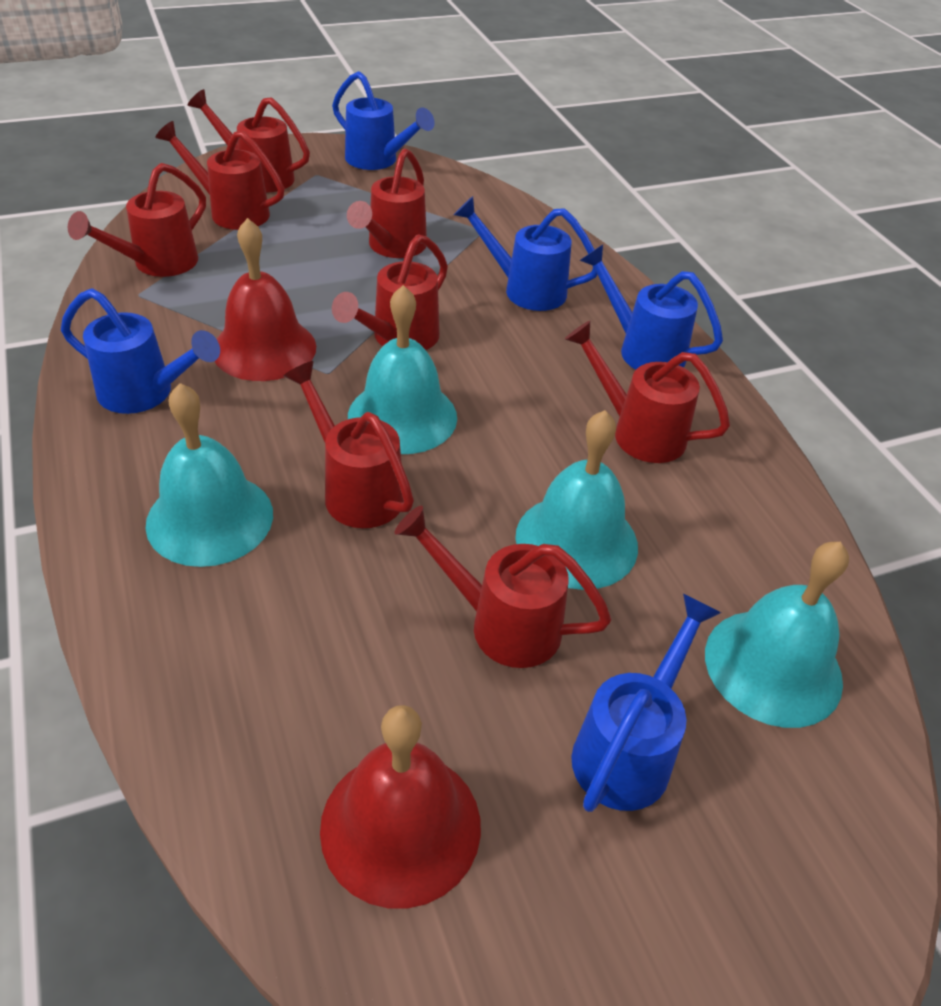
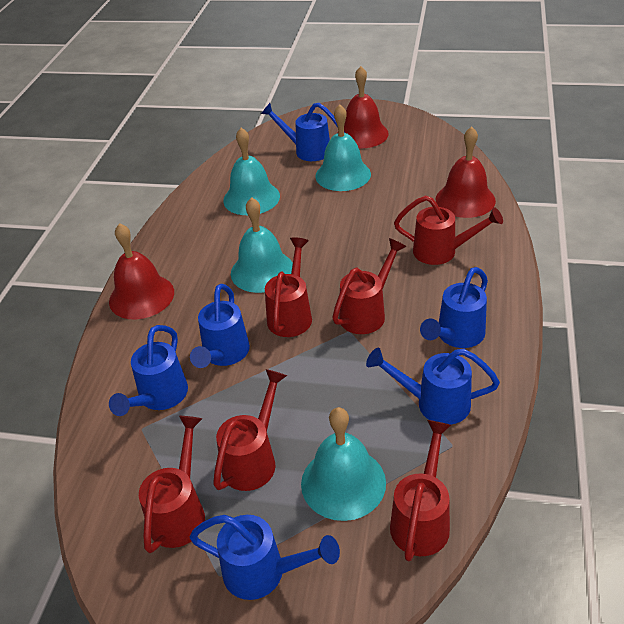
blue watering can: 5 -> 6
red bell: 2 -> 3
red watering can: 8 -> 6

